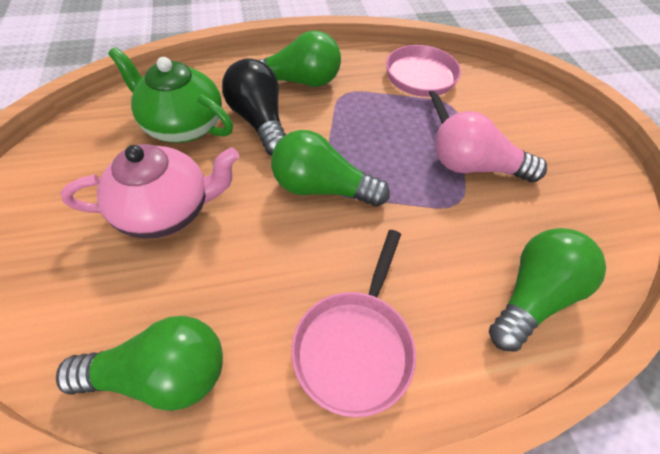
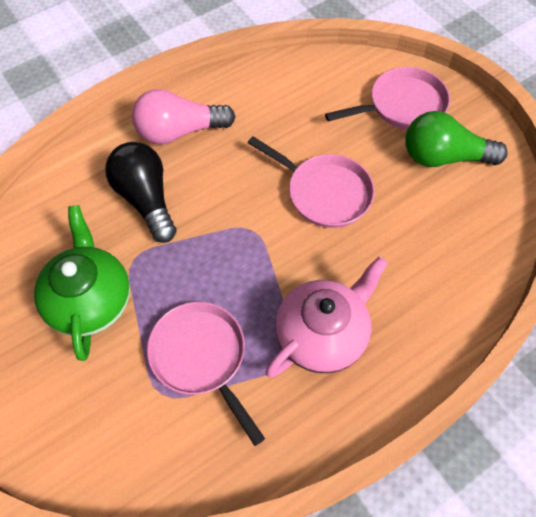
green light bulb: 4 -> 1
pink pan: 2 -> 3

